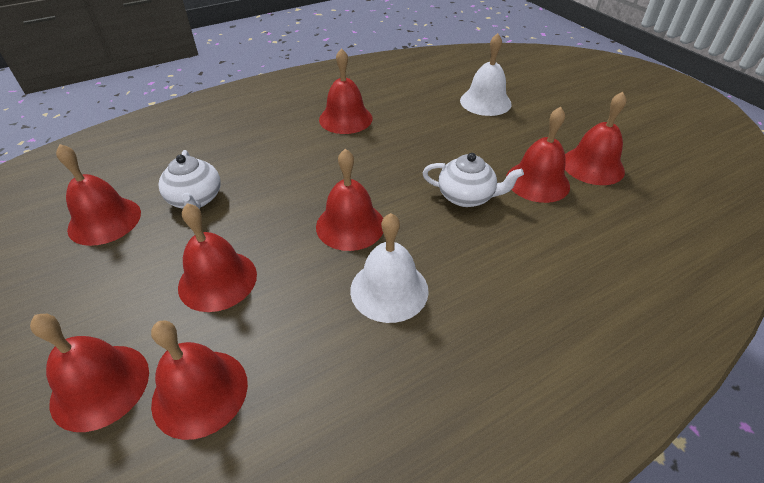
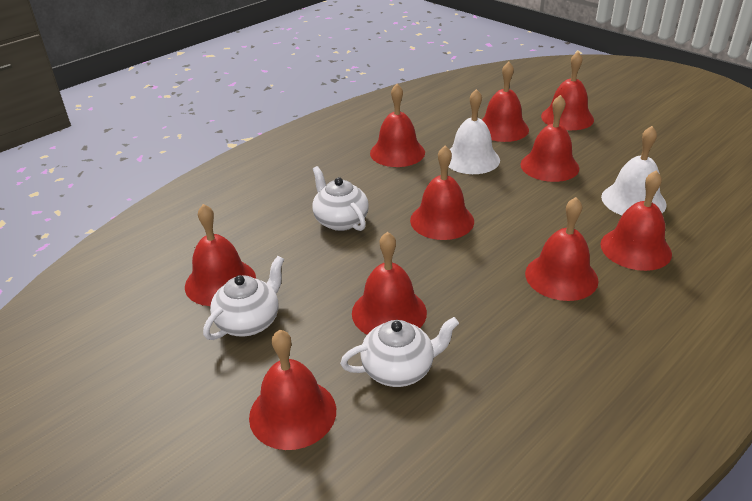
red bell: 8 -> 10
white teapot: 2 -> 3

